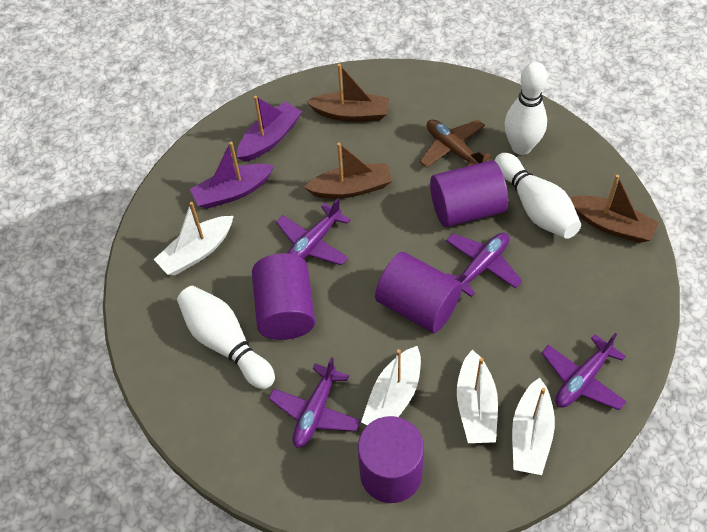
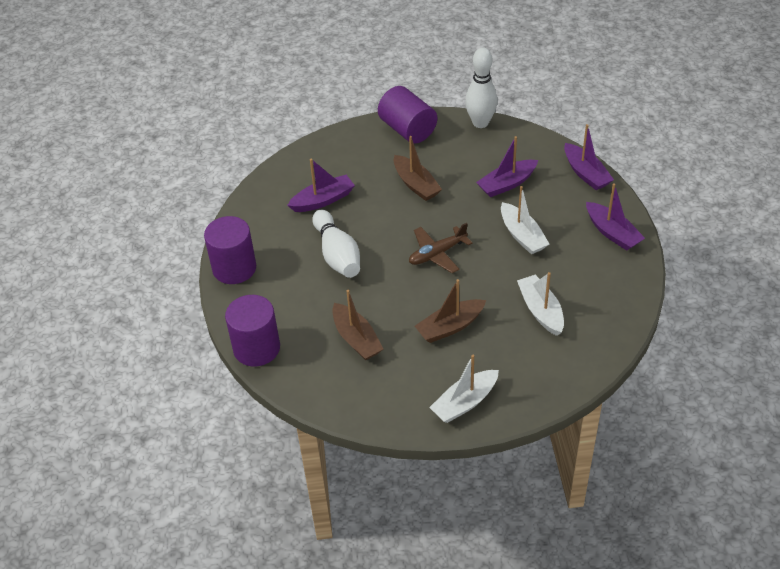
purple boat: 2 -> 4
purple cylinder: 4 -> 3
purple plane: 4 -> 0
white boat: 4 -> 3
white bowling pin: 3 -> 2

